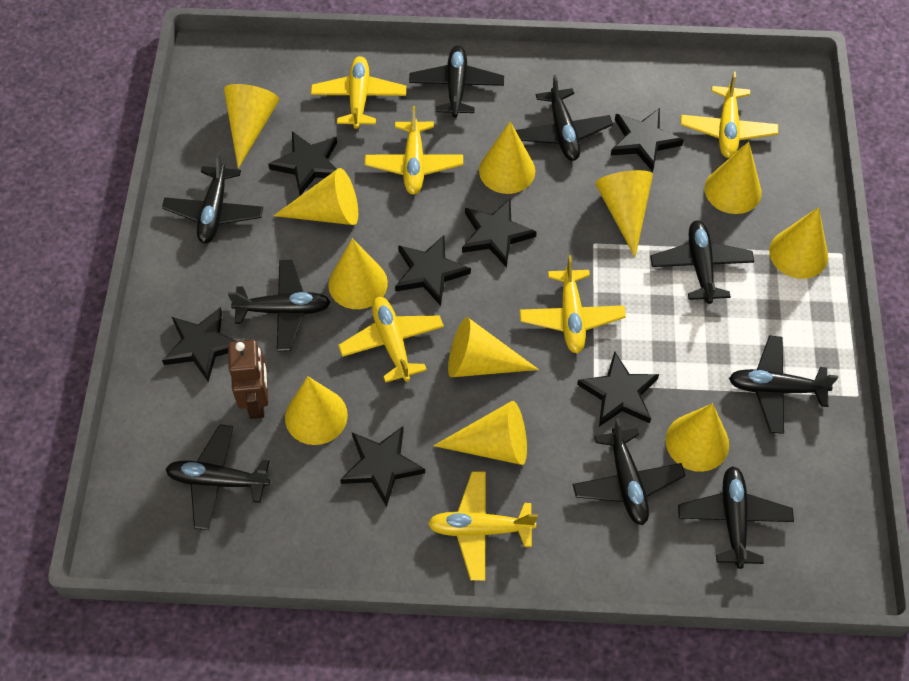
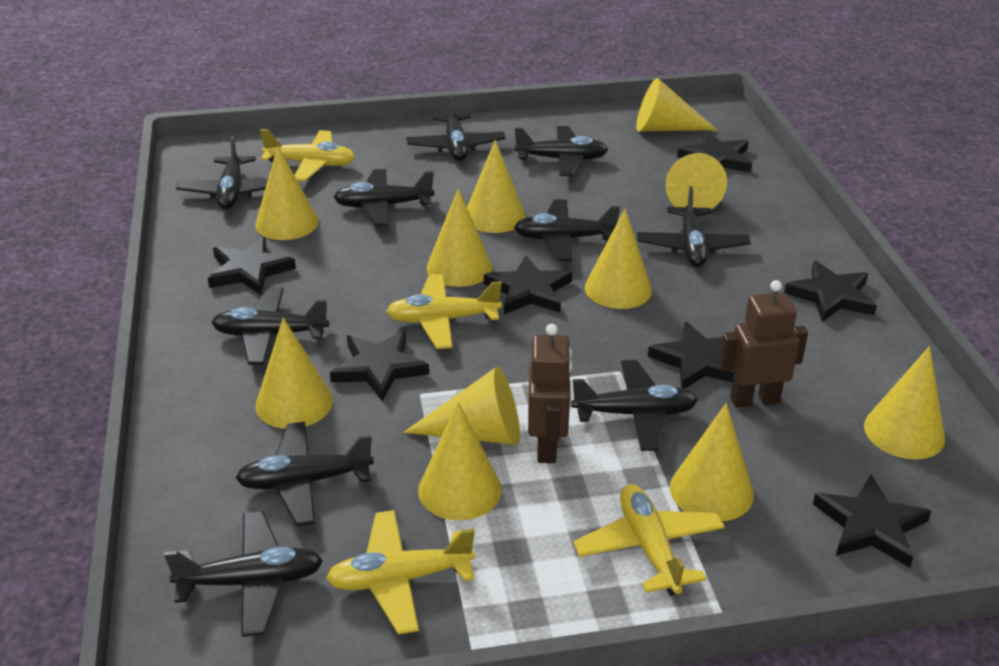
black plane: 9 -> 10
brown robot: 1 -> 2
yellow plane: 6 -> 4

